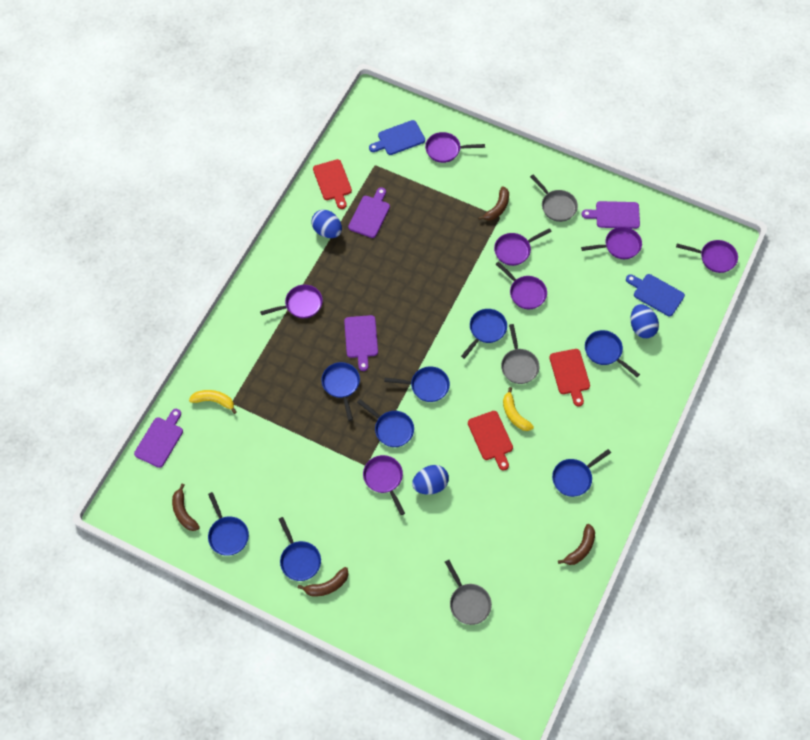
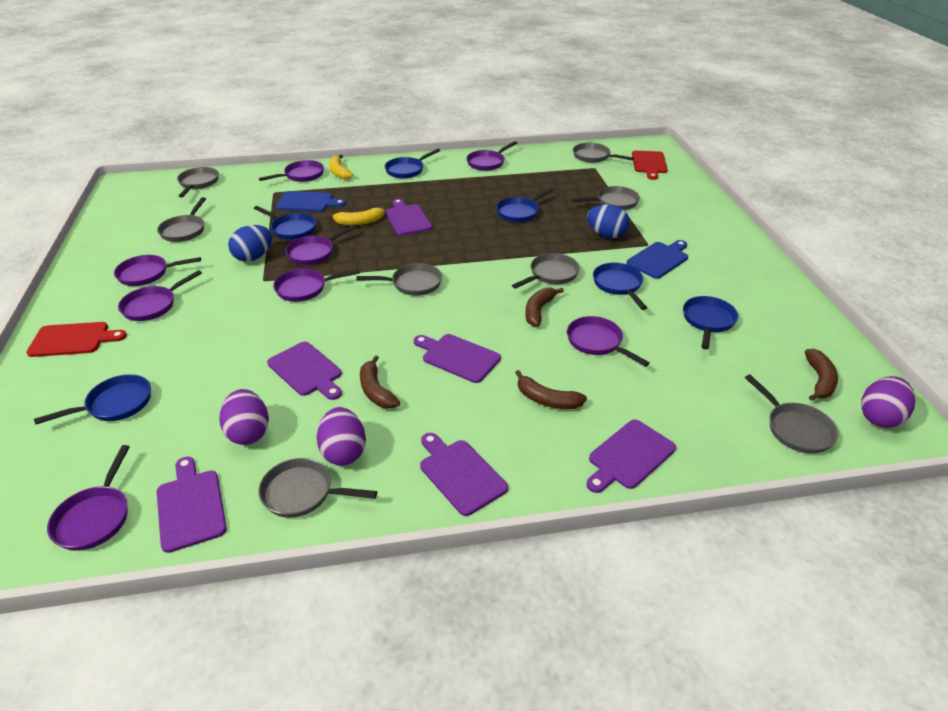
blue egg: 3 -> 2
blue pan: 8 -> 6
grey pan: 3 -> 8
purple cutting board: 4 -> 6
purple egg: 0 -> 3
purple pan: 7 -> 8
red cutting board: 3 -> 2

